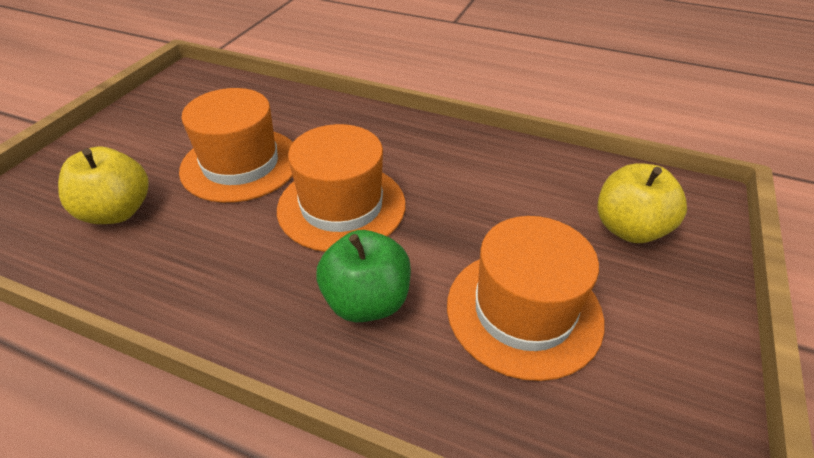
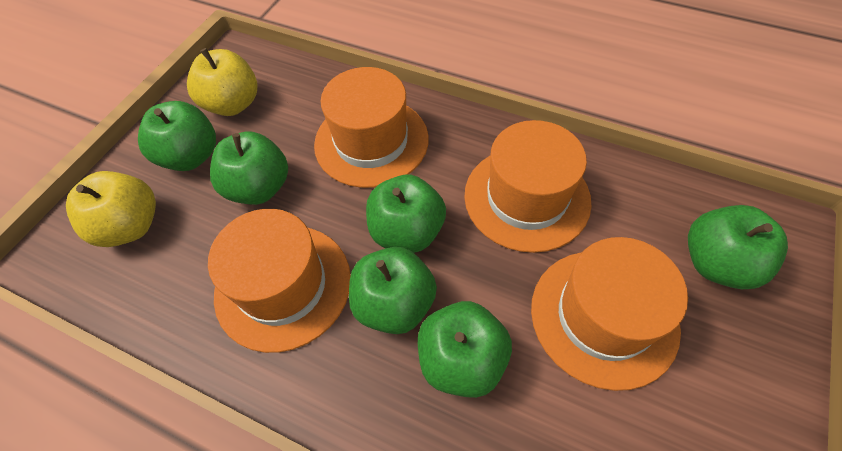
green apple: 1 -> 6
orange hat: 3 -> 4

